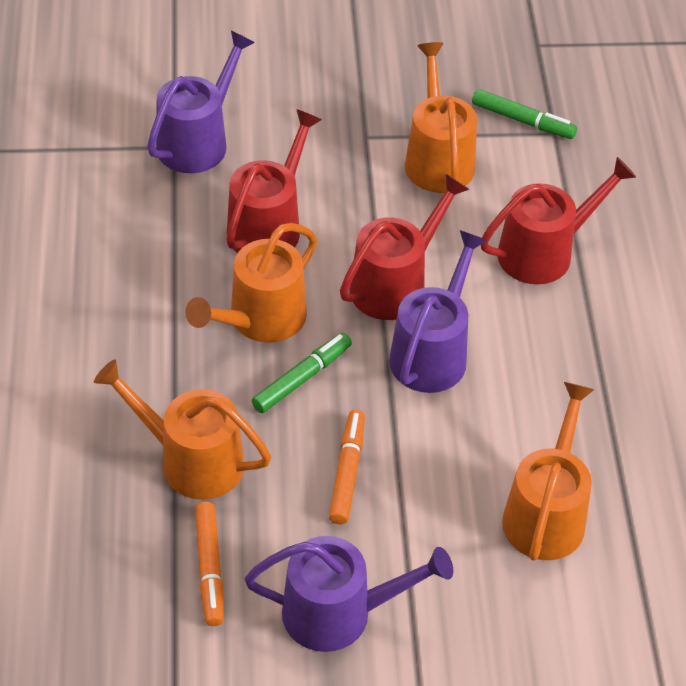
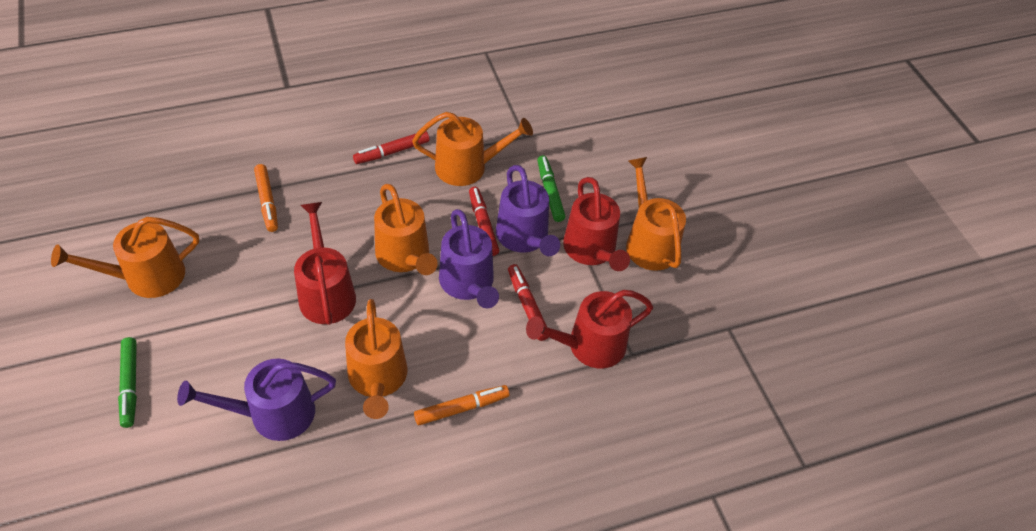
orange watering can: 4 -> 5
red marker: 0 -> 3

